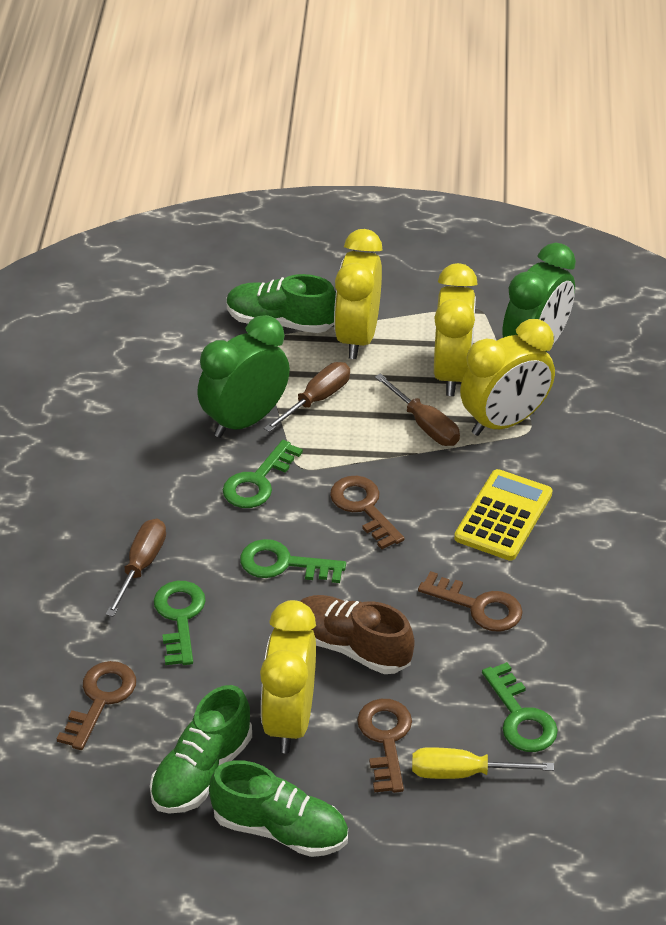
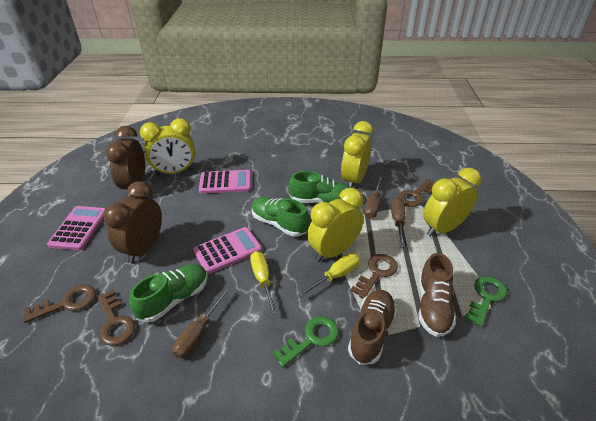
brown clock: 0 -> 2
brown shoe: 1 -> 2
green clock: 2 -> 0
green key: 4 -> 2
pink calculator: 0 -> 3
yellow calculator: 1 -> 0
yellow screwdriver: 1 -> 2

